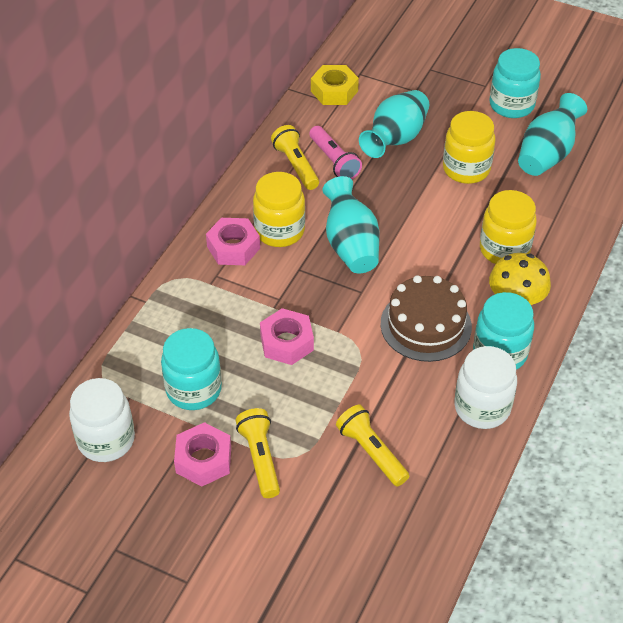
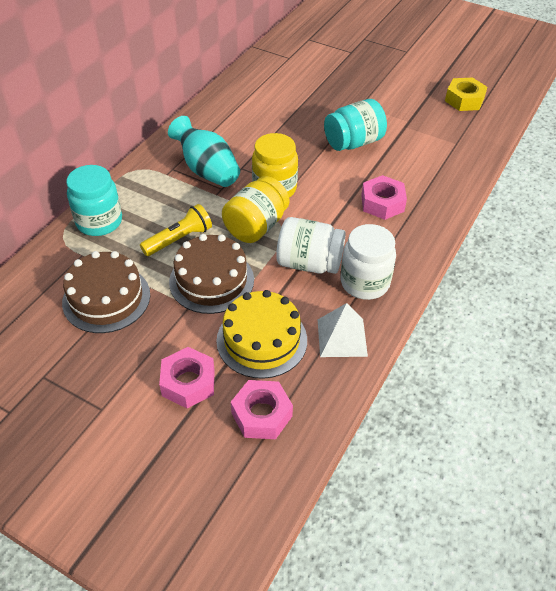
brown cake: 1 -> 2
pink flashlight: 1 -> 0
turquoise jar: 3 -> 2
turquoise vase: 3 -> 1
white pyramid: 0 -> 1
yellow cake: 0 -> 1
yellow flashlight: 3 -> 1
yellow jar: 3 -> 2
yellow mushroom: 1 -> 0

